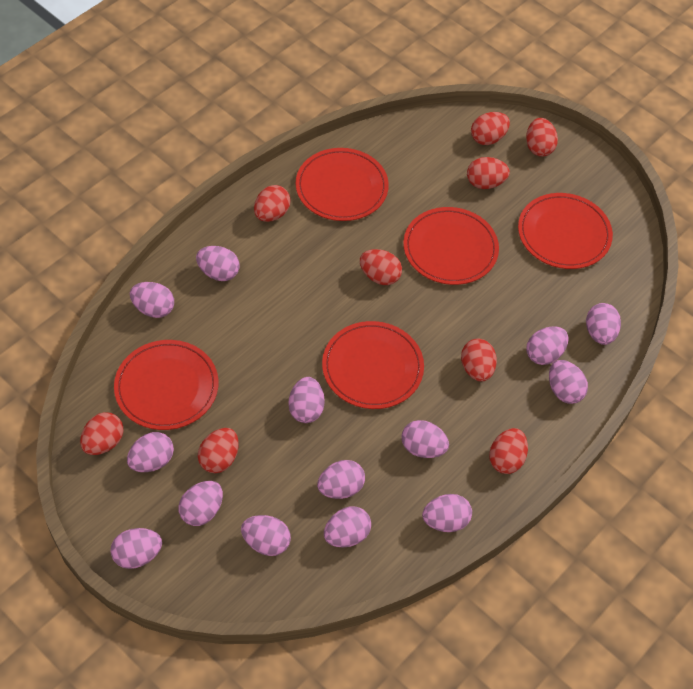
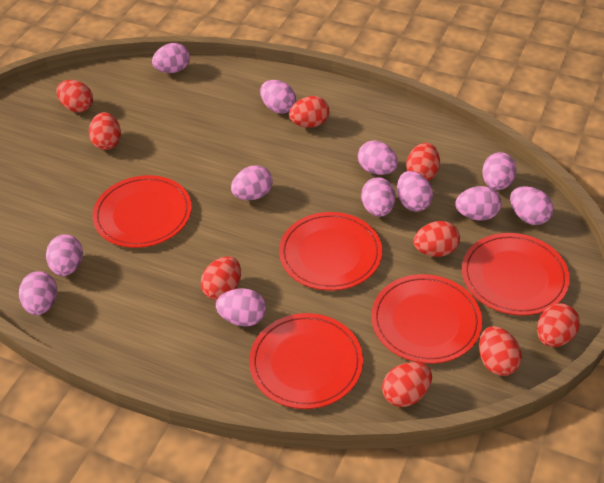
pink egg: 14 -> 12

